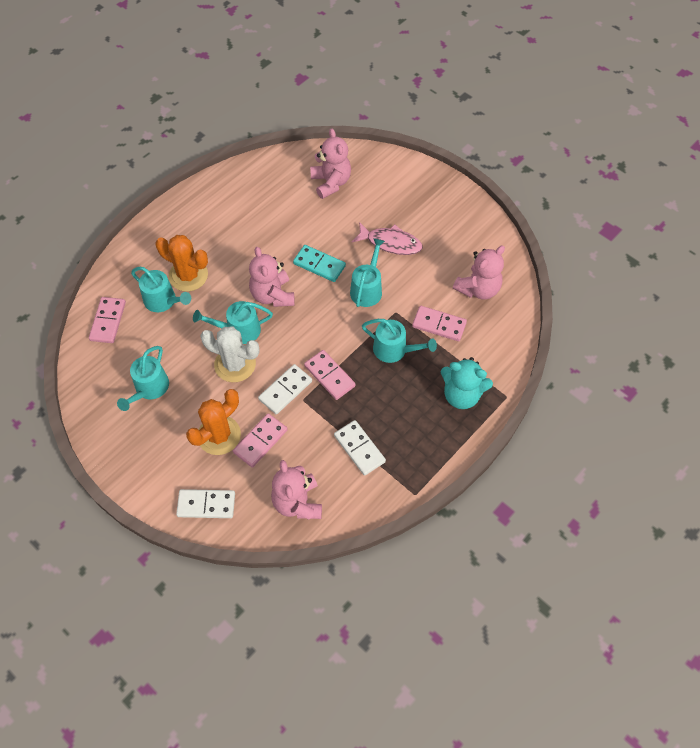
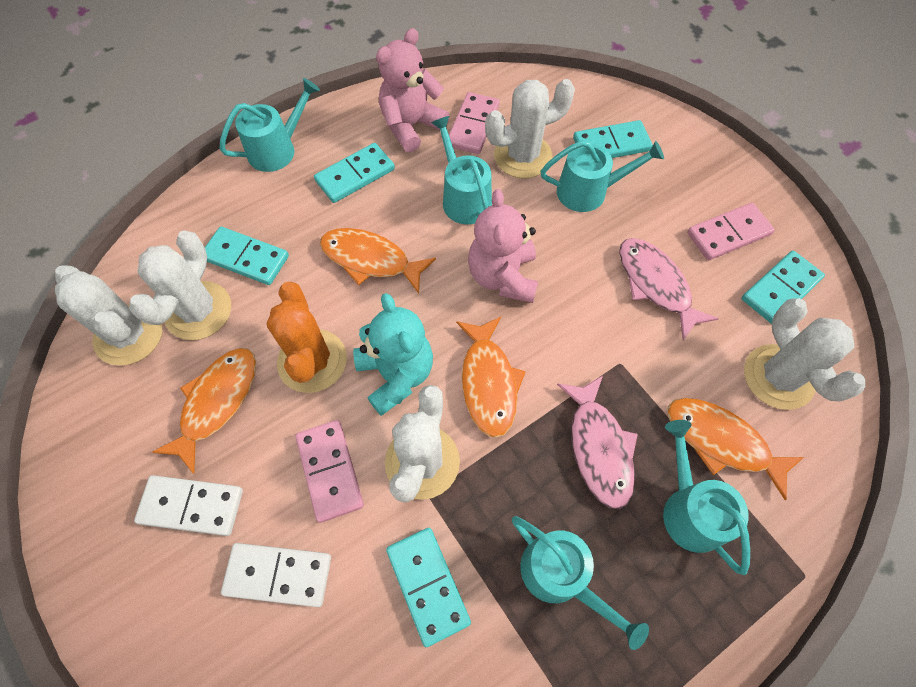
orange cactus: 2 -> 1
orange fish: 0 -> 4
pink domino: 4 -> 3
pink fish: 1 -> 2
pink teddy bear: 4 -> 2
turquoise domino: 1 -> 5
white cactus: 1 -> 5
white domino: 3 -> 2

